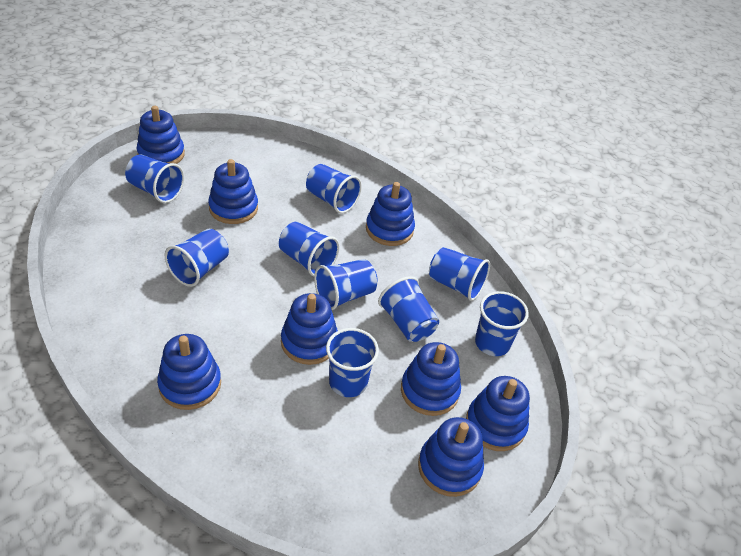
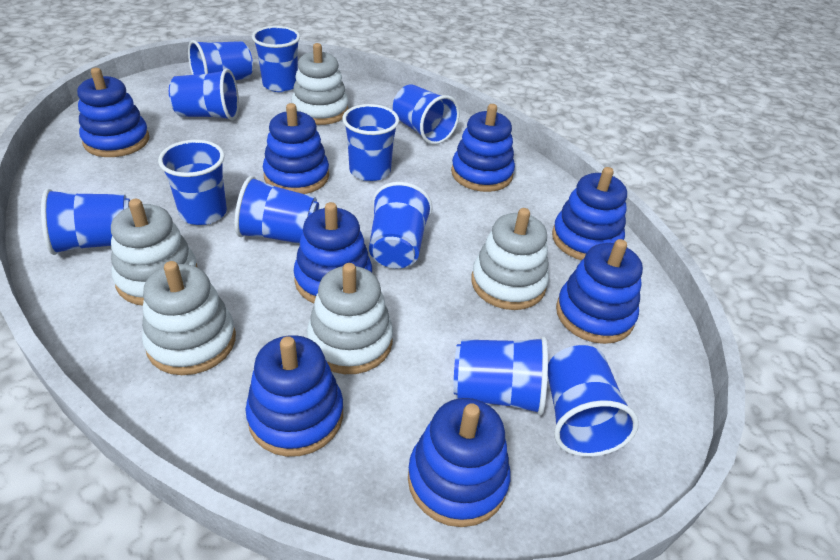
blue cup: 9 -> 11
white stacking toy: 0 -> 5

